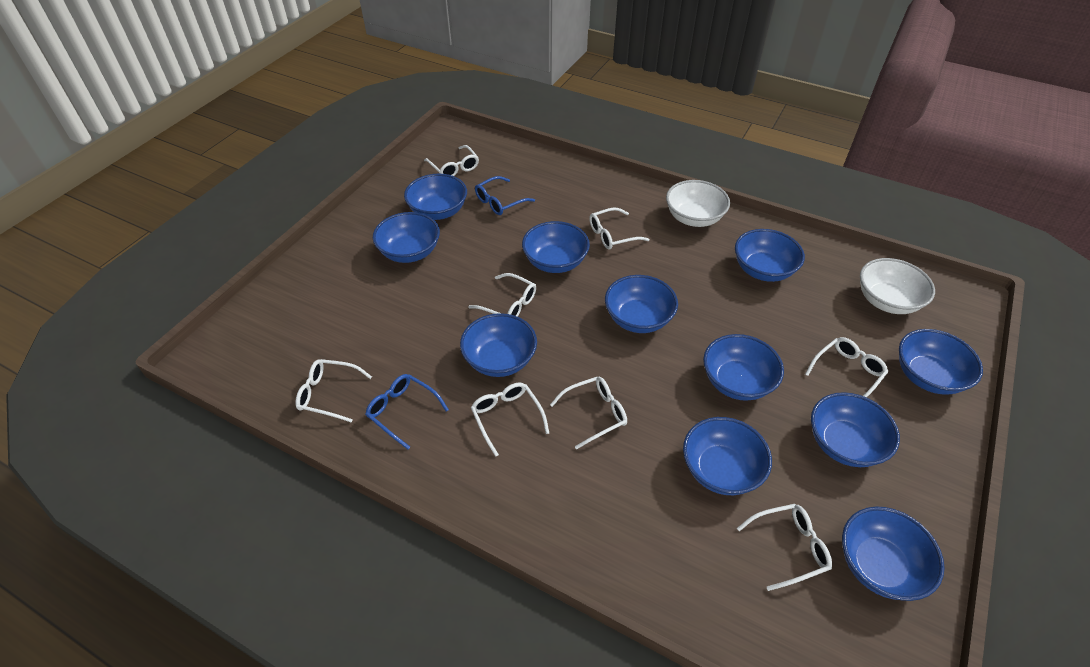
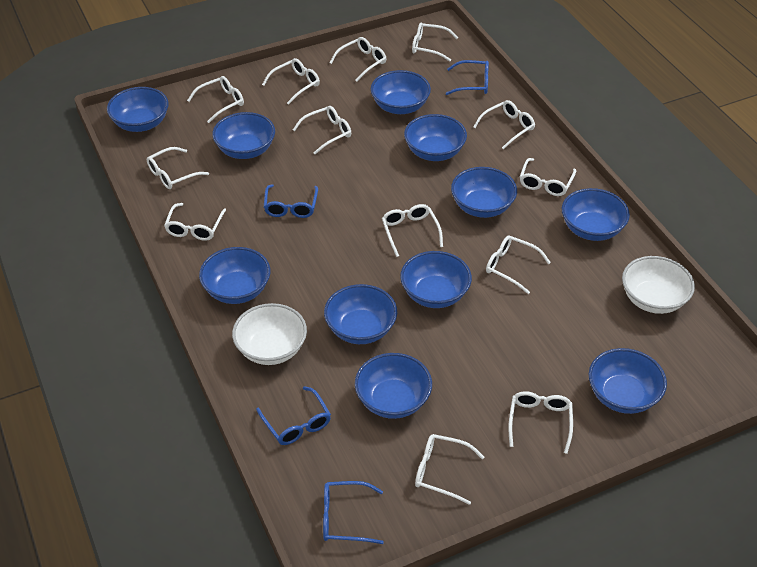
blue glasses: 2 -> 4
white glasses: 8 -> 13

